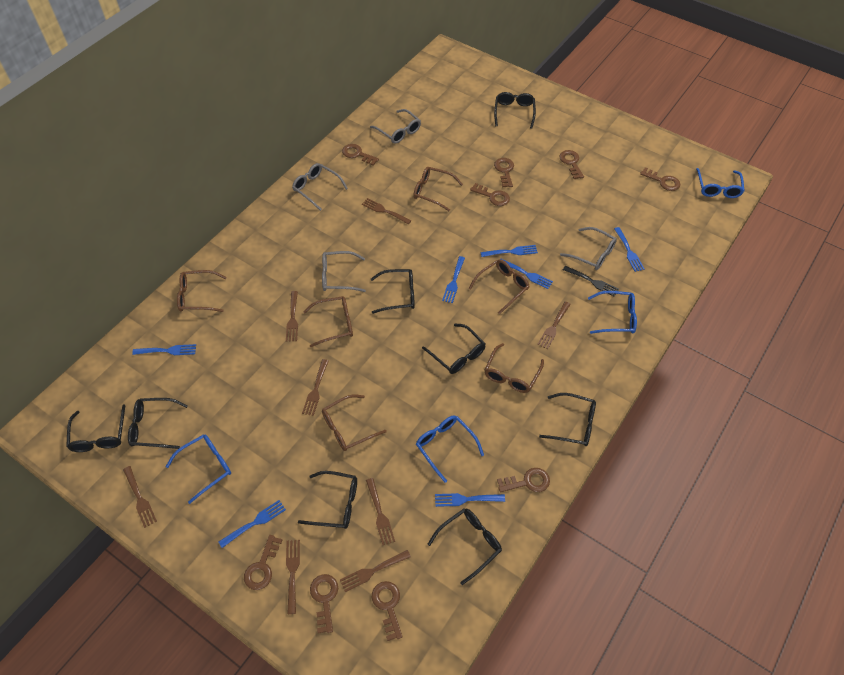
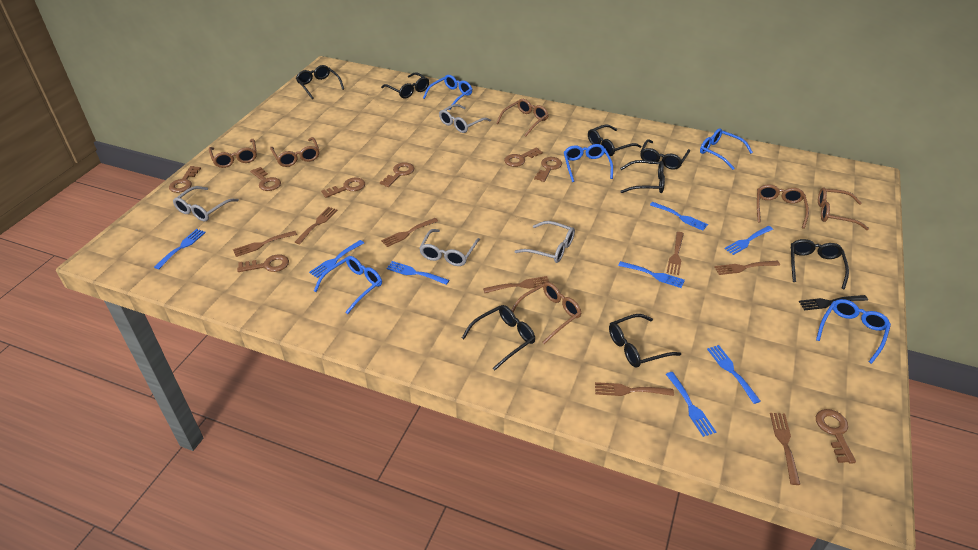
blue fork: 7 -> 8
blue glasses: 4 -> 5
brown key: 9 -> 8

